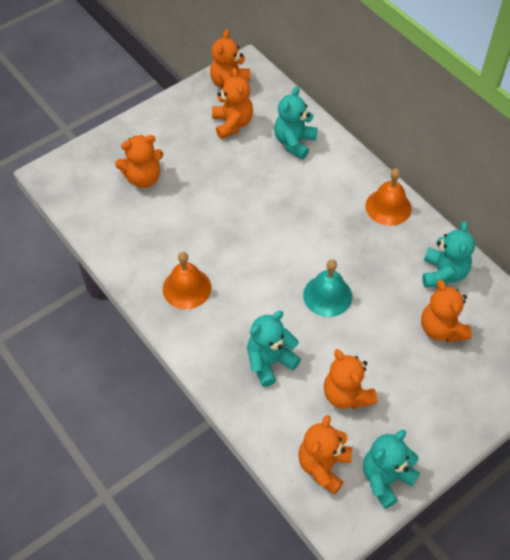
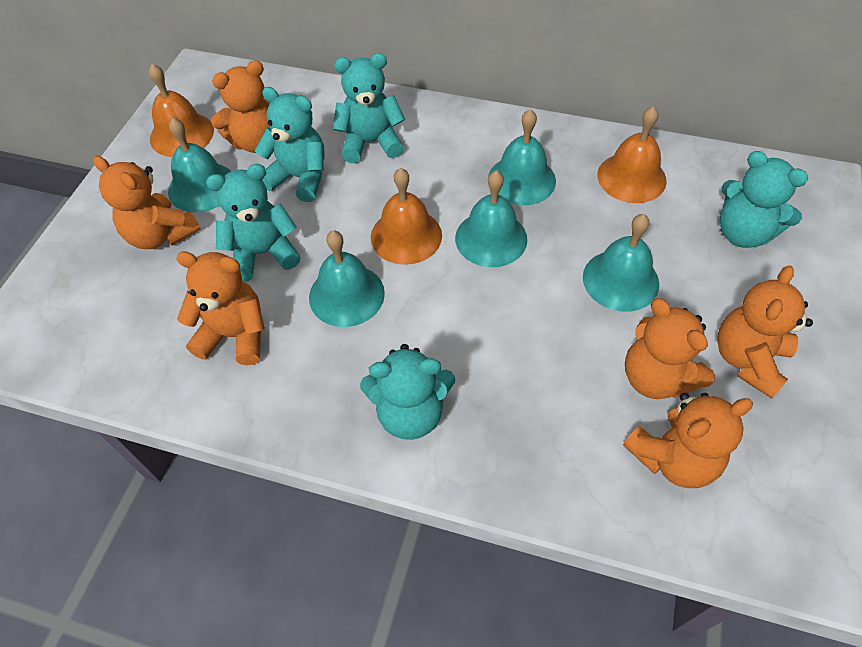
orange bell: 2 -> 3
turquoise bell: 1 -> 5
turquoise teddy bear: 4 -> 5

